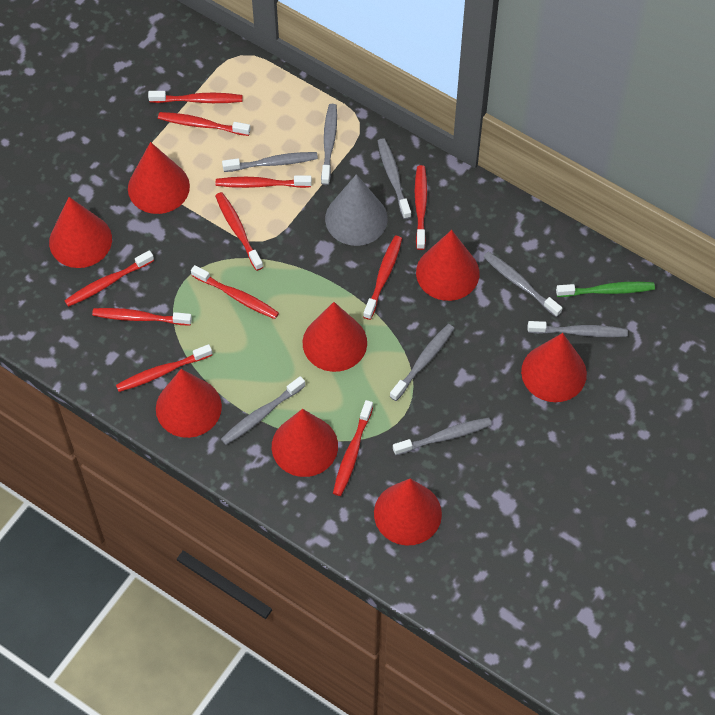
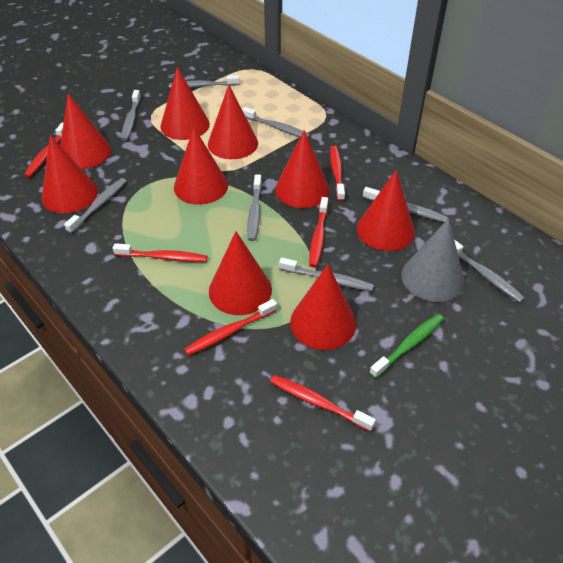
red cone: 8 -> 9
red toothbrush: 11 -> 6

